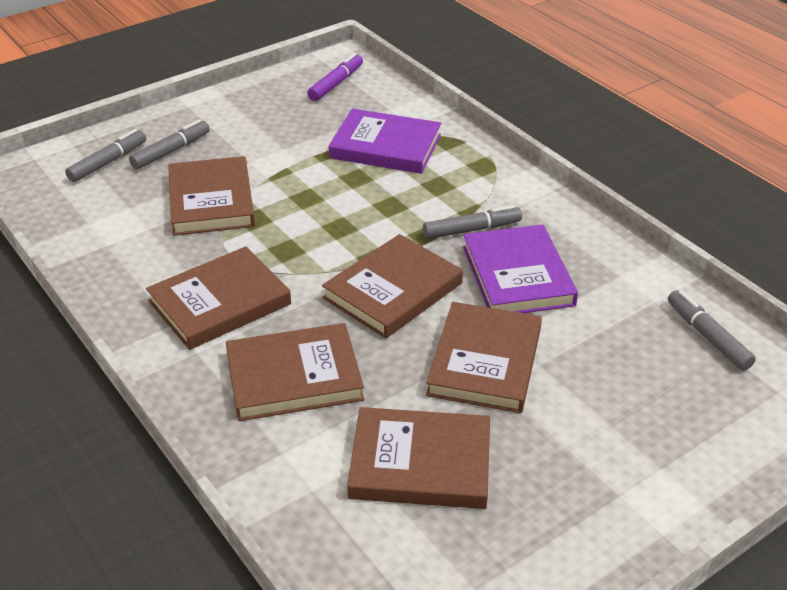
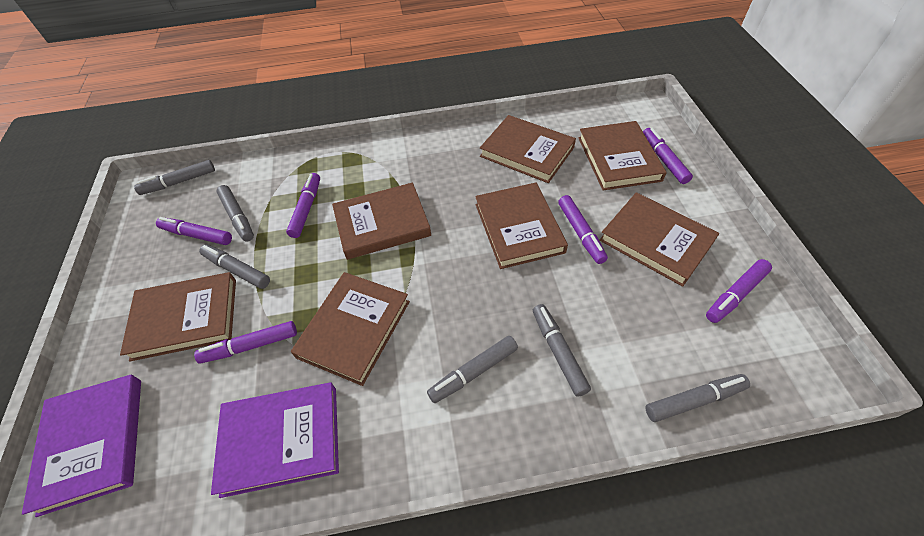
brown book: 6 -> 7
grey marker: 4 -> 6
purple marker: 1 -> 6

